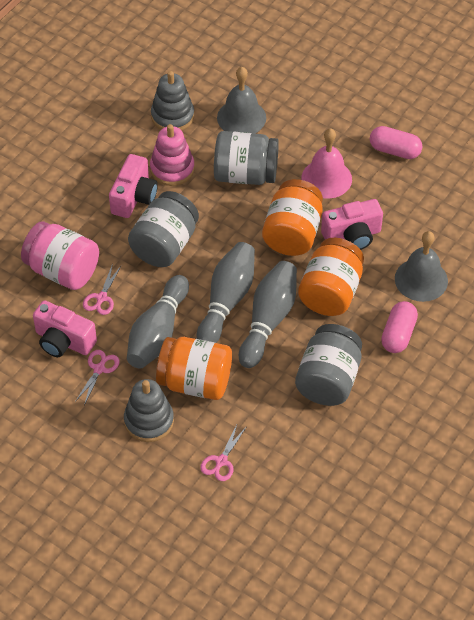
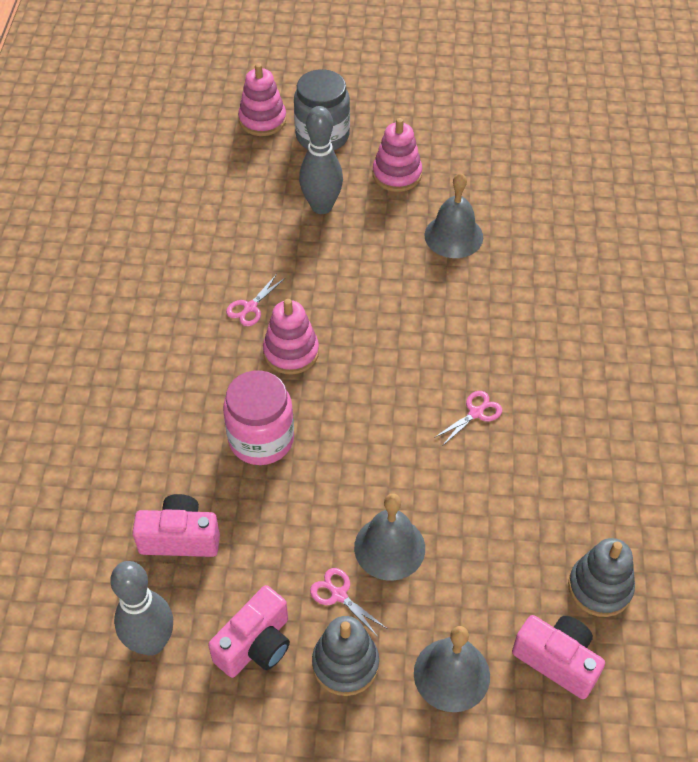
grey bell: 2 -> 3
grey bowling pin: 3 -> 2
grey jar: 3 -> 1
orange jar: 3 -> 0
pink bell: 1 -> 0
pink capsule: 2 -> 0
pink stacking toy: 1 -> 3

